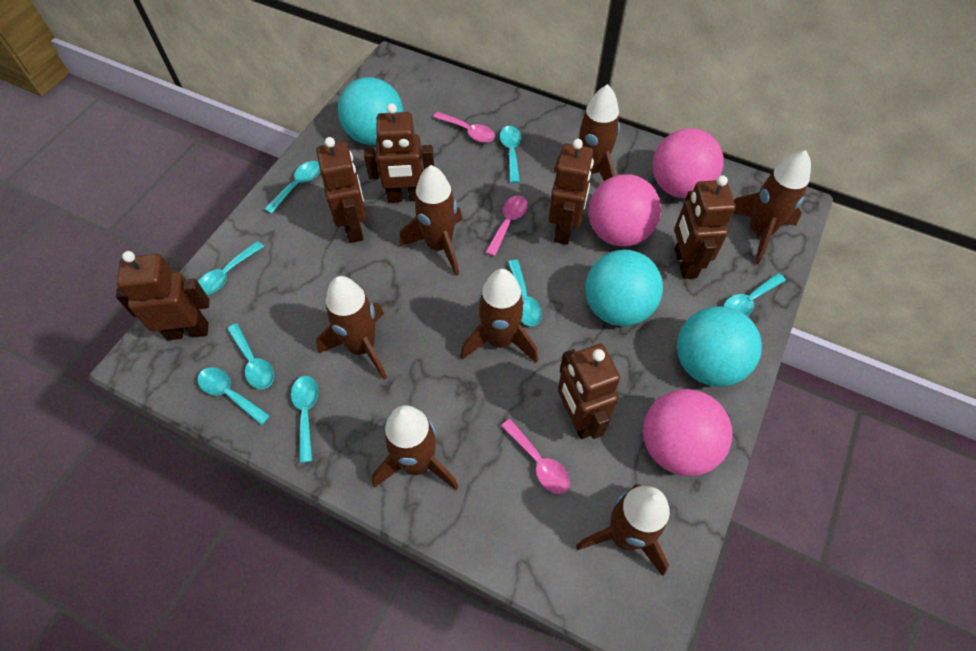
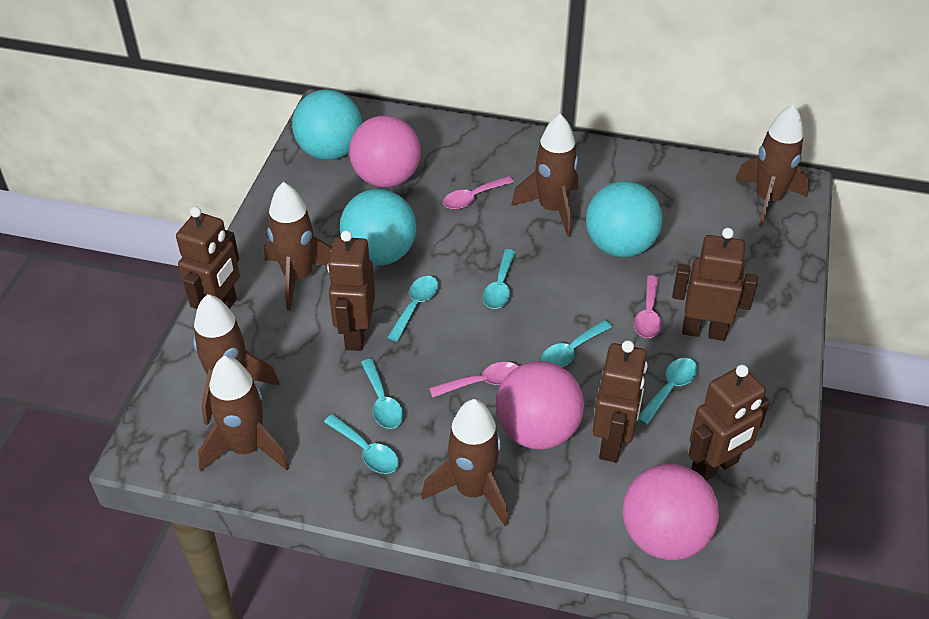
brown robot: 6 -> 5
brown rocket: 7 -> 6
turquoise spoon: 8 -> 6

